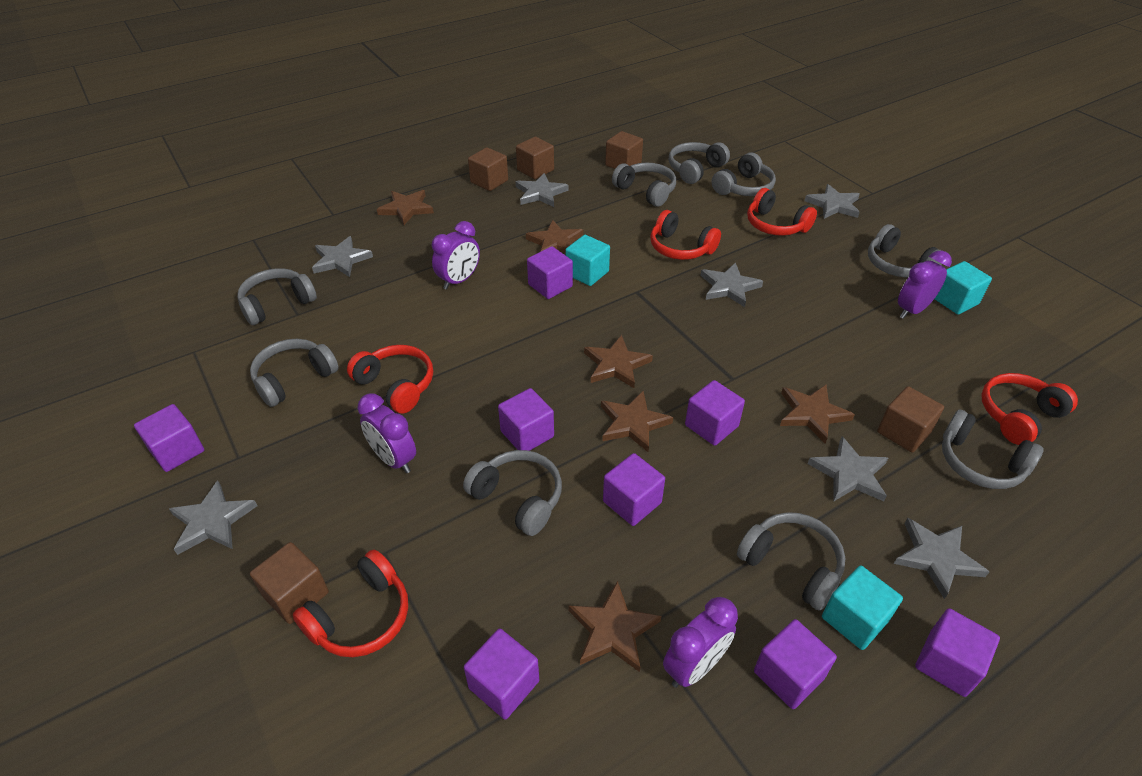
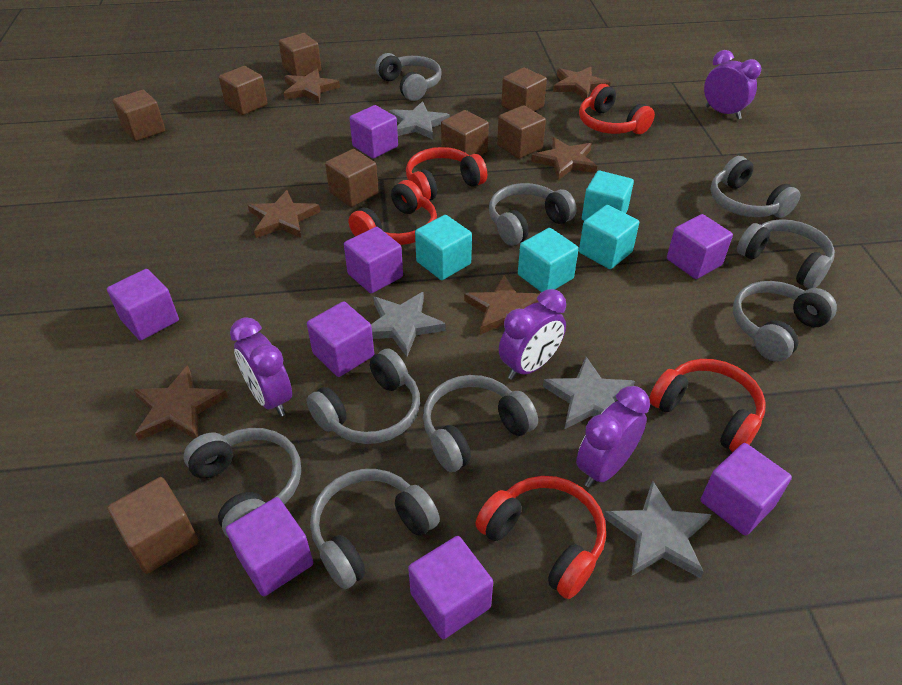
brown cube: 5 -> 8
grey star: 7 -> 4
turquoise cube: 3 -> 4

